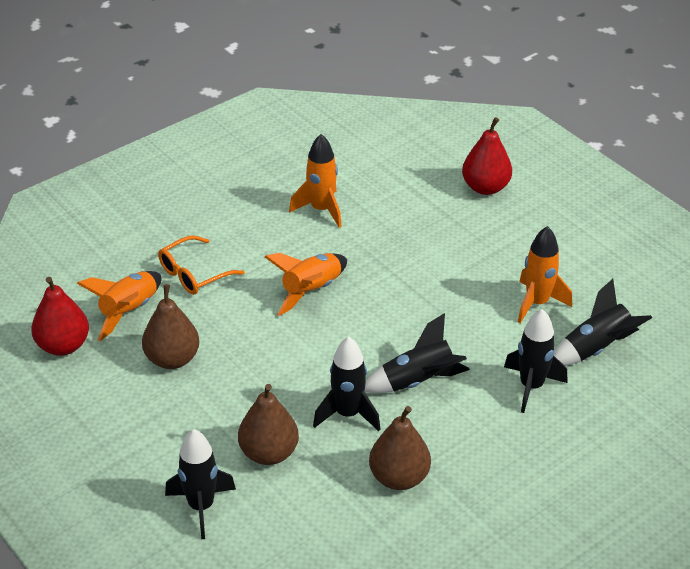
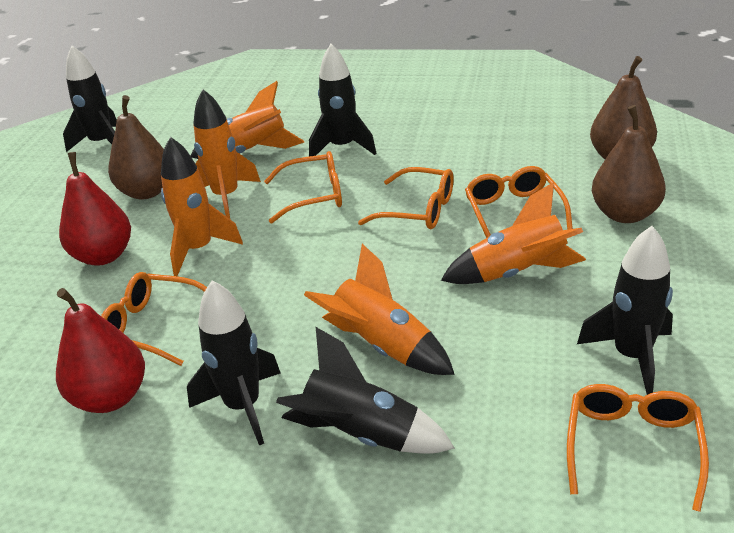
orange glasses: 1 -> 5
orange rocket: 4 -> 5

